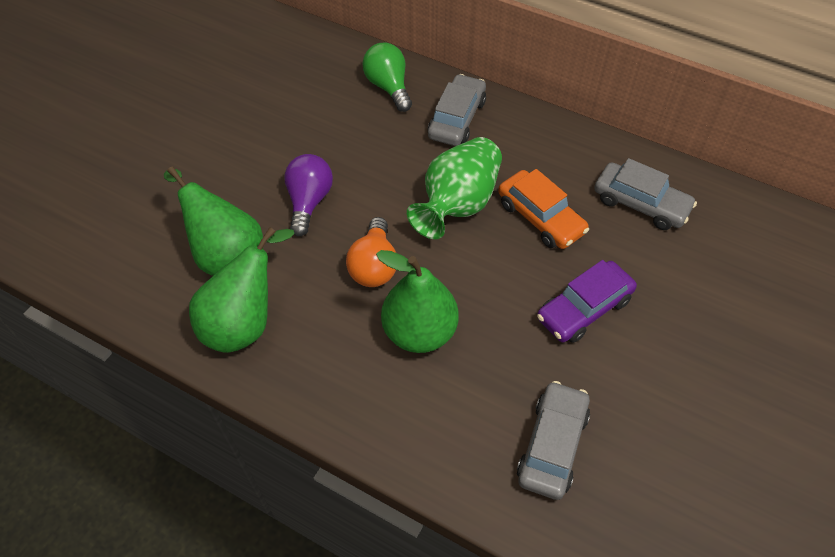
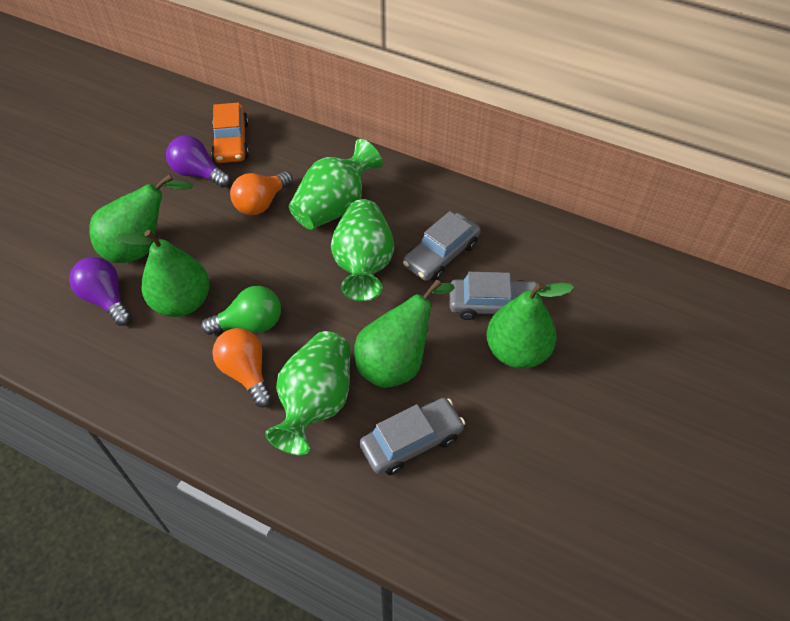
green pear: 3 -> 4
green vase: 1 -> 3
orange light bulb: 1 -> 2
purple car: 1 -> 0
purple light bulb: 1 -> 2

